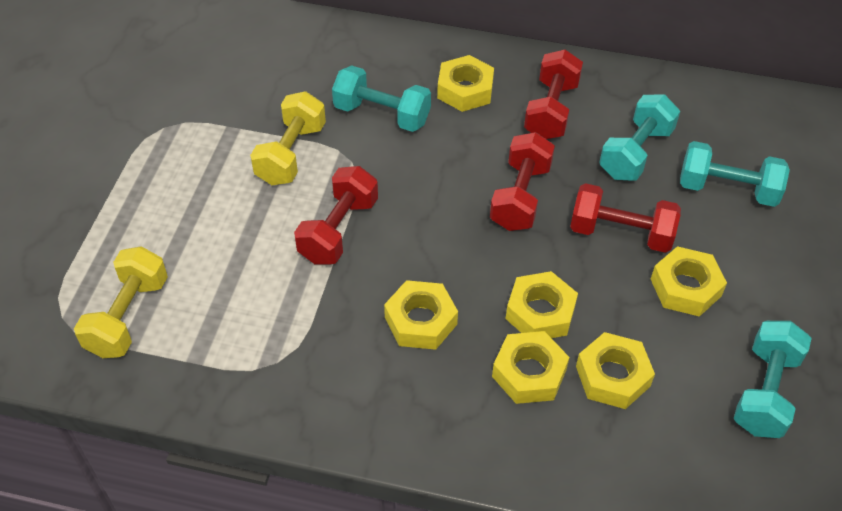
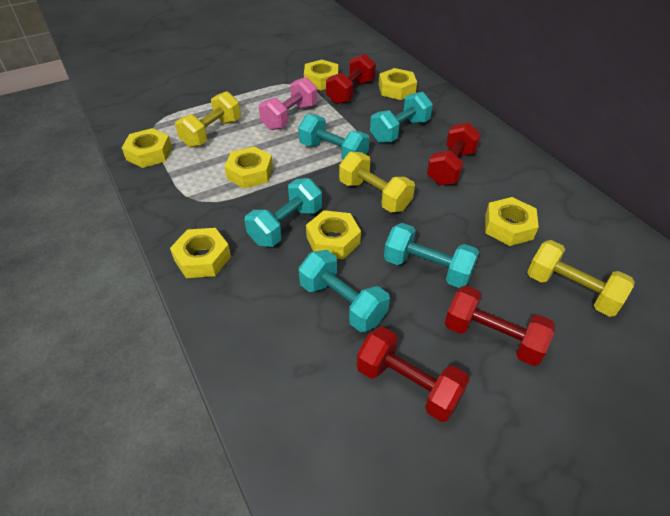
pink dumbbell: 0 -> 1
turquoise dumbbell: 4 -> 5
yellow dumbbell: 2 -> 3
yellow nut: 6 -> 7

